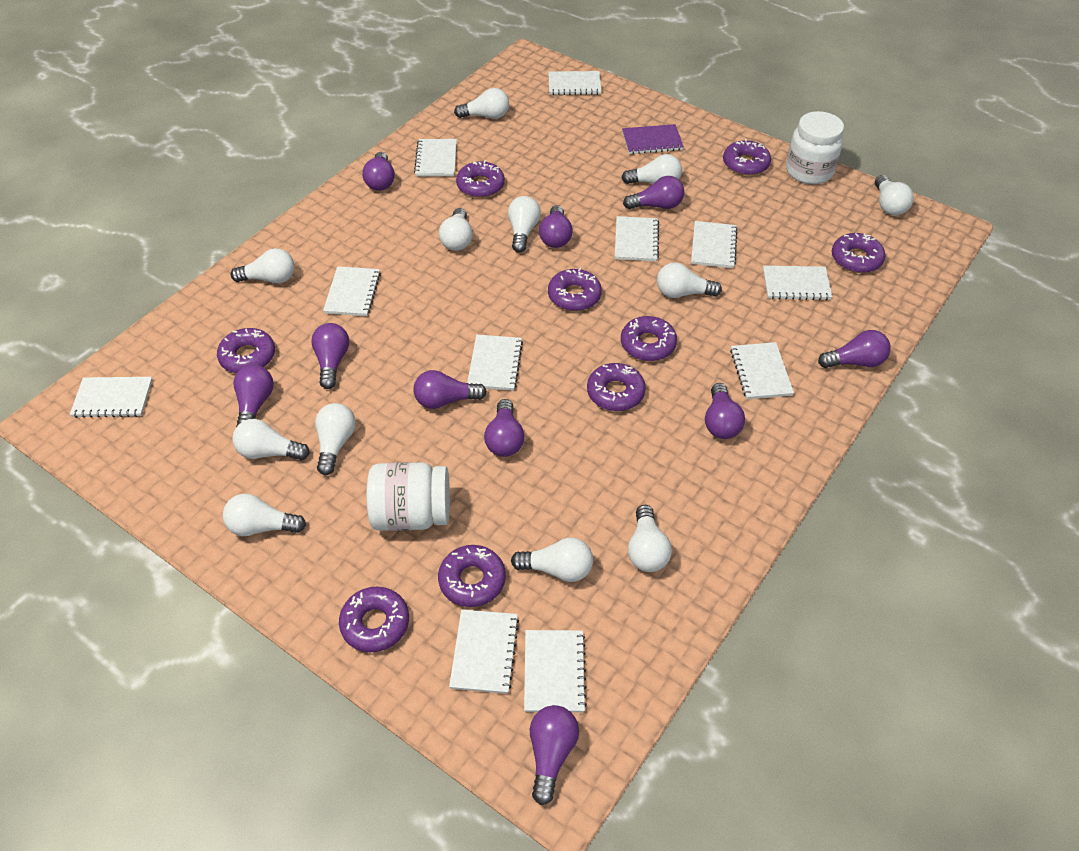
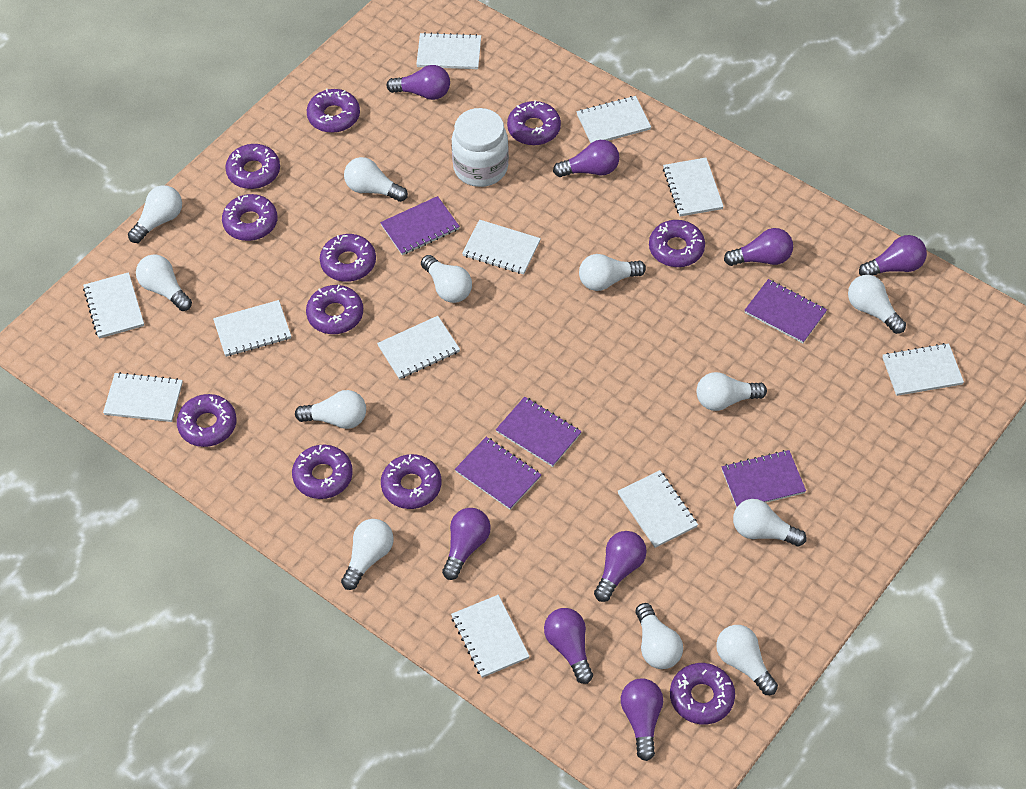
purple donut: 9 -> 11
purple light bulb: 10 -> 8
purple notebook: 1 -> 5
white jar: 2 -> 1

